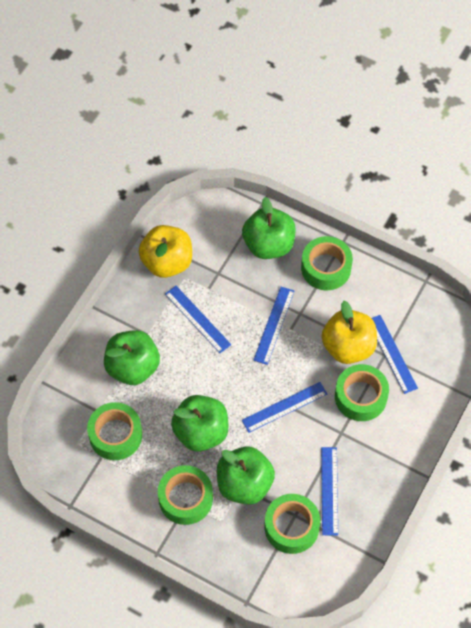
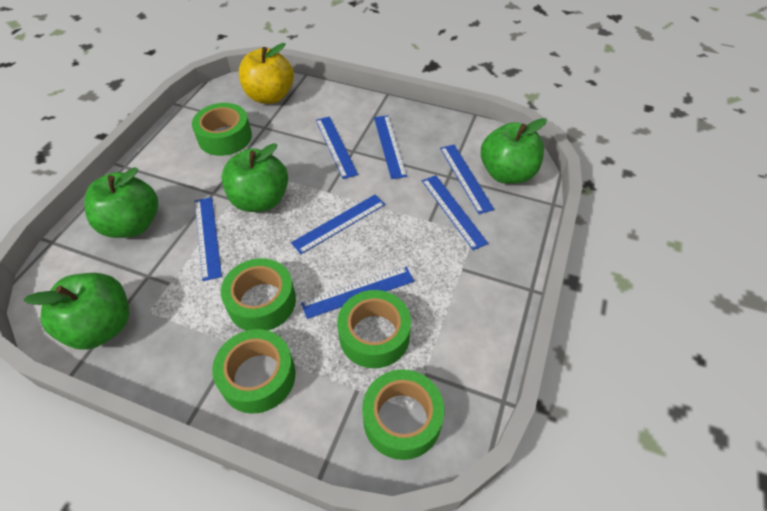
blue ruler: 5 -> 7
yellow apple: 2 -> 1

